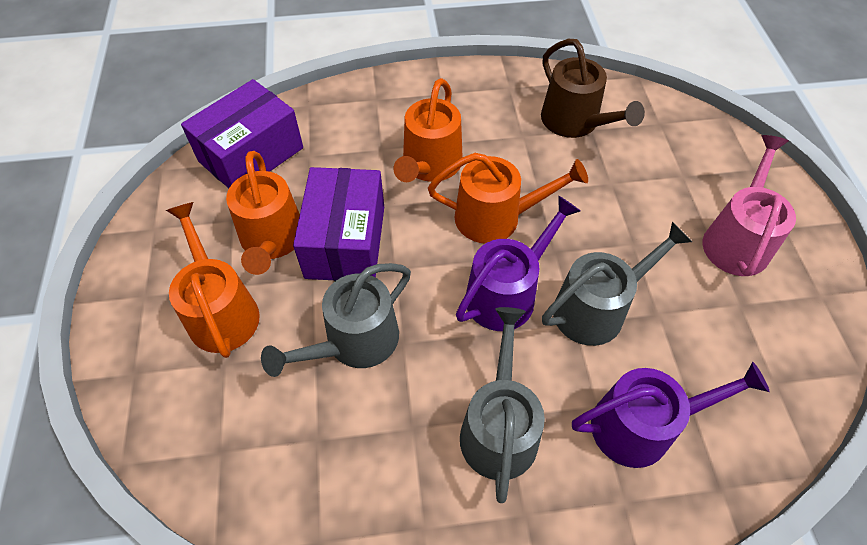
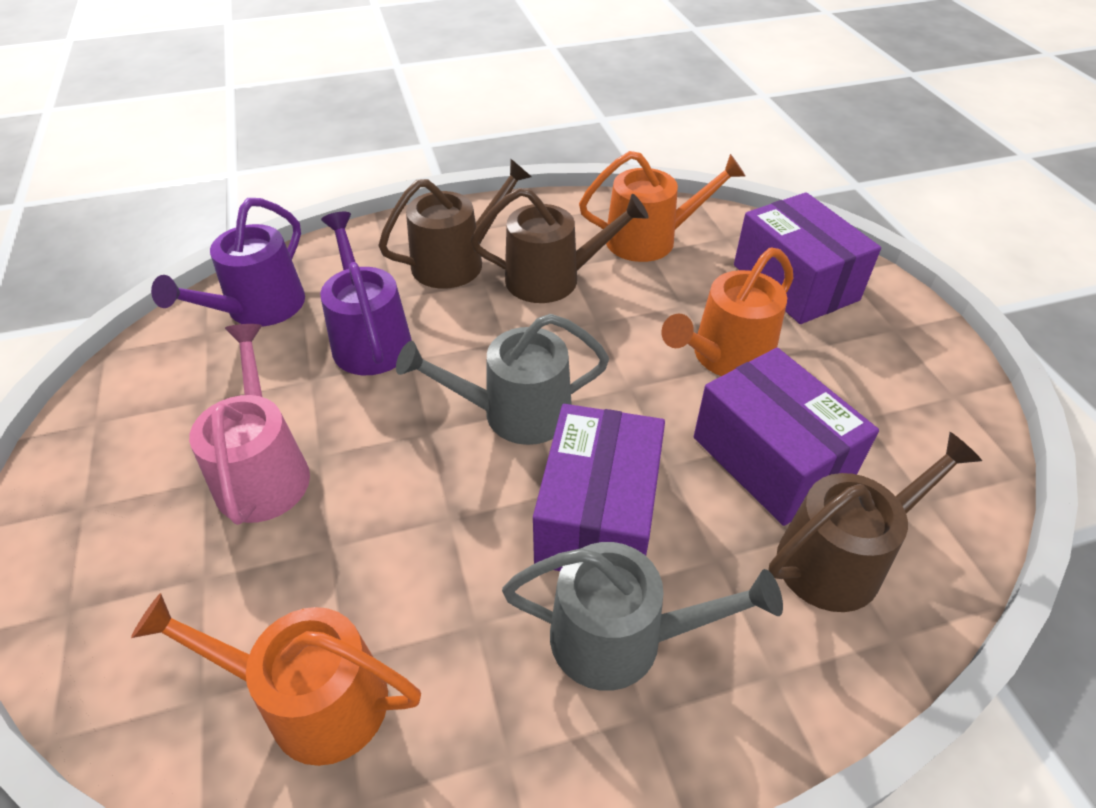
brown watering can: 1 -> 3
grey watering can: 3 -> 2
orange watering can: 4 -> 3
purple box: 2 -> 3

